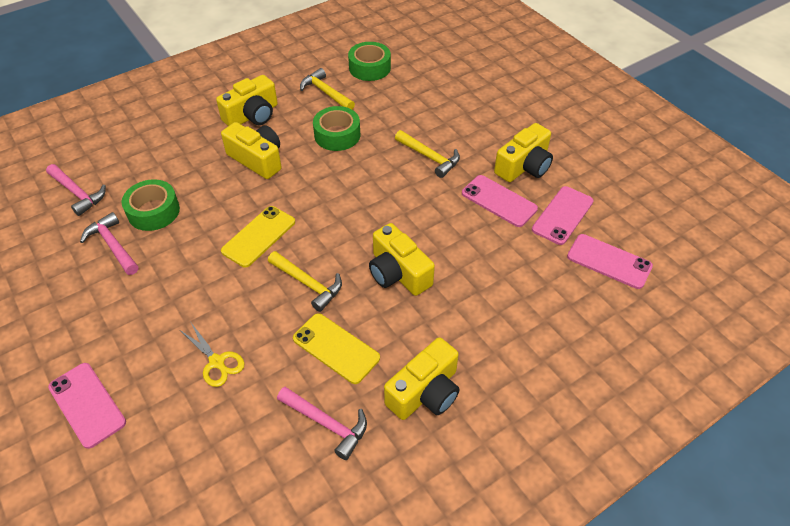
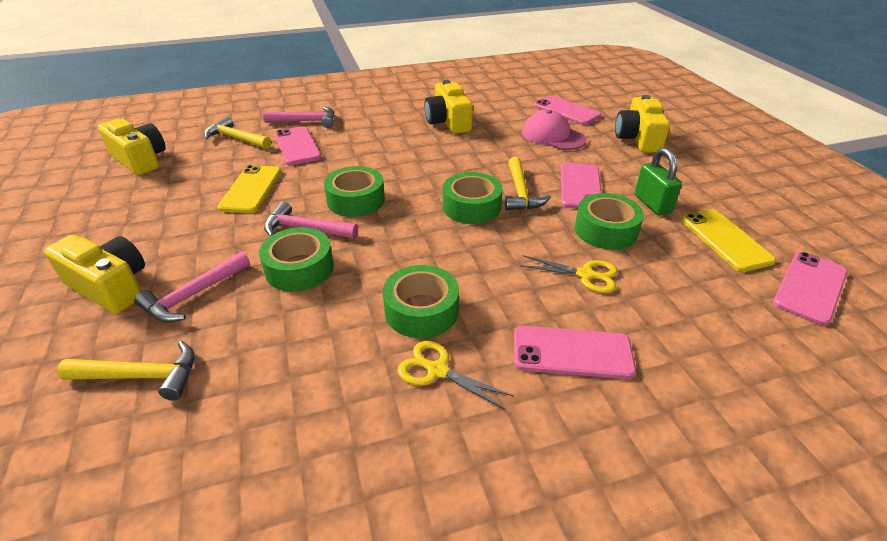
green padlock: 0 -> 1
green tape: 3 -> 5
pink cap: 0 -> 1
pink phone: 4 -> 5
yellow camera: 5 -> 4
yellow scissors: 1 -> 2

